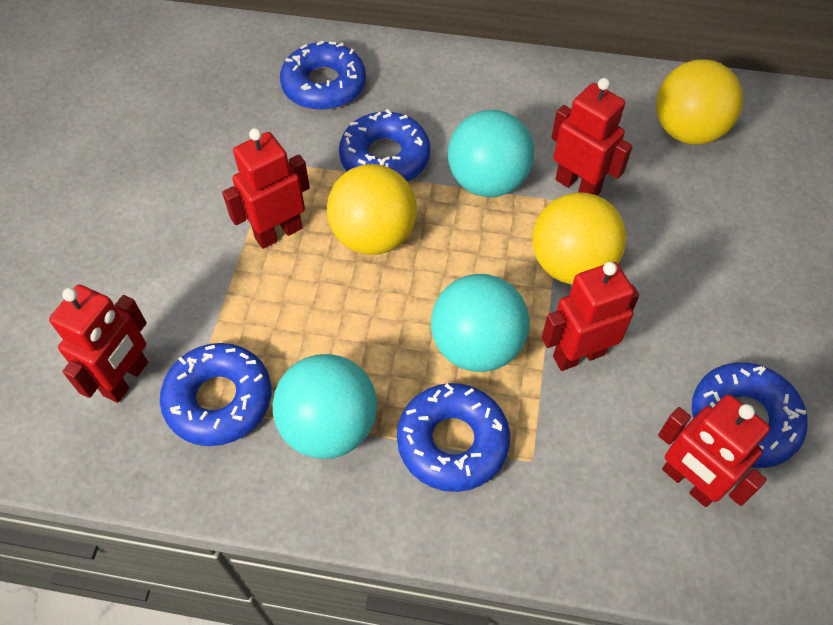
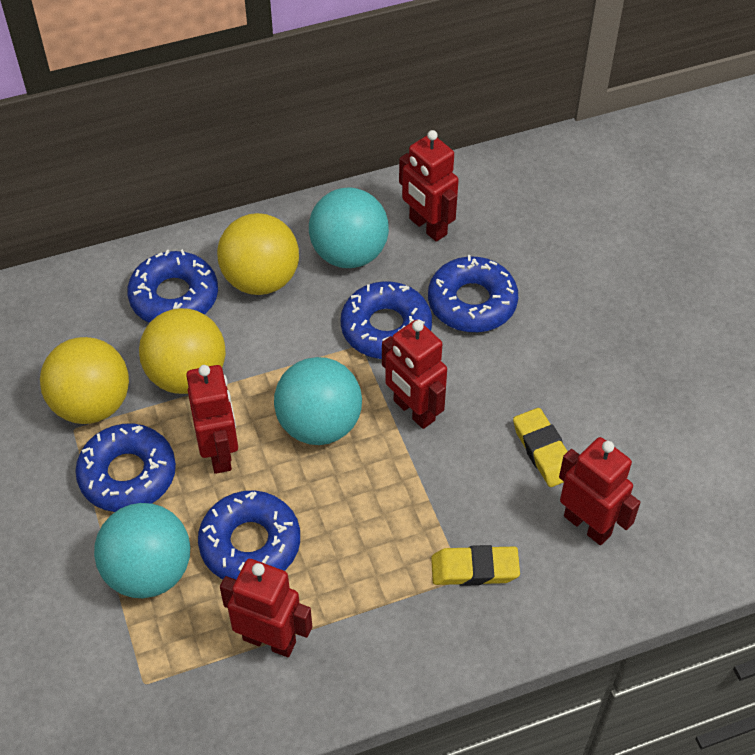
yellow eraser: 0 -> 2

